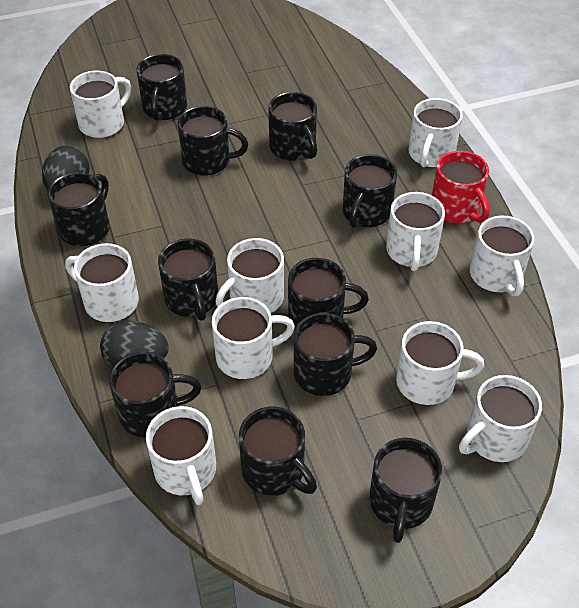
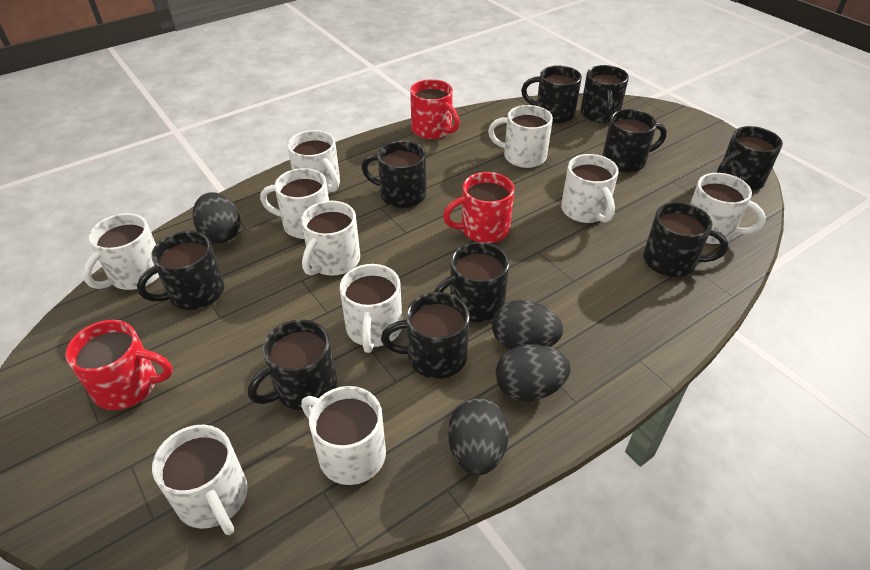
black egg: 2 -> 4
black mug: 11 -> 10
red mug: 1 -> 3

